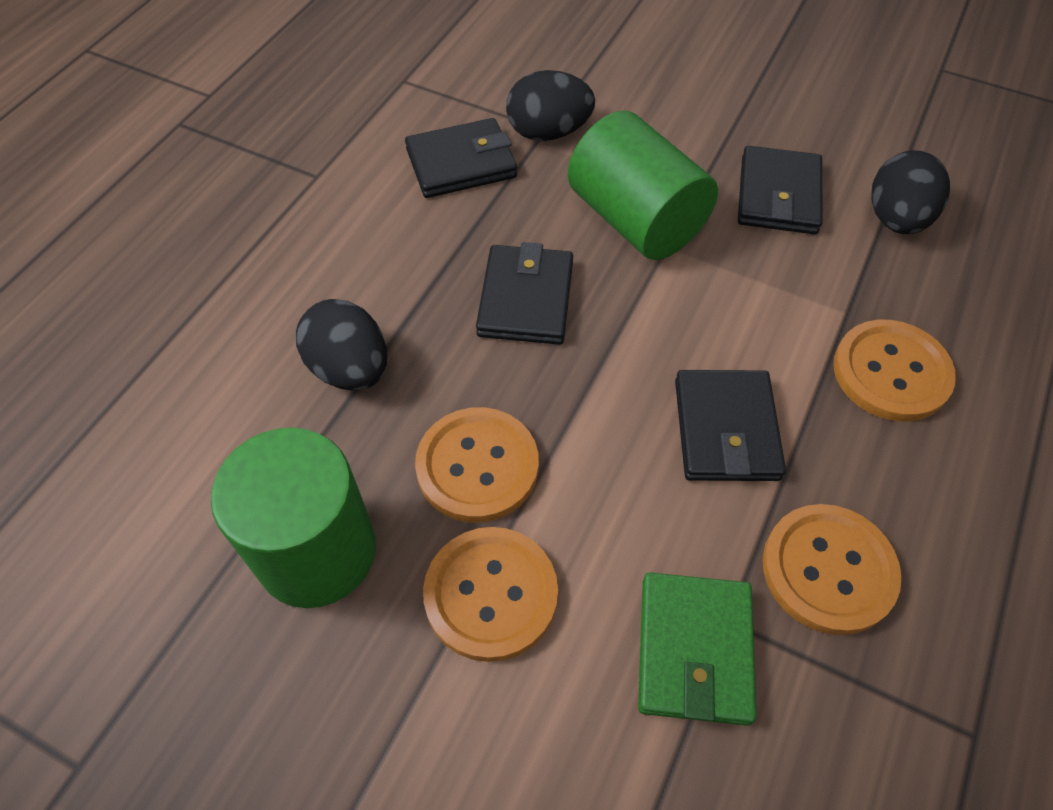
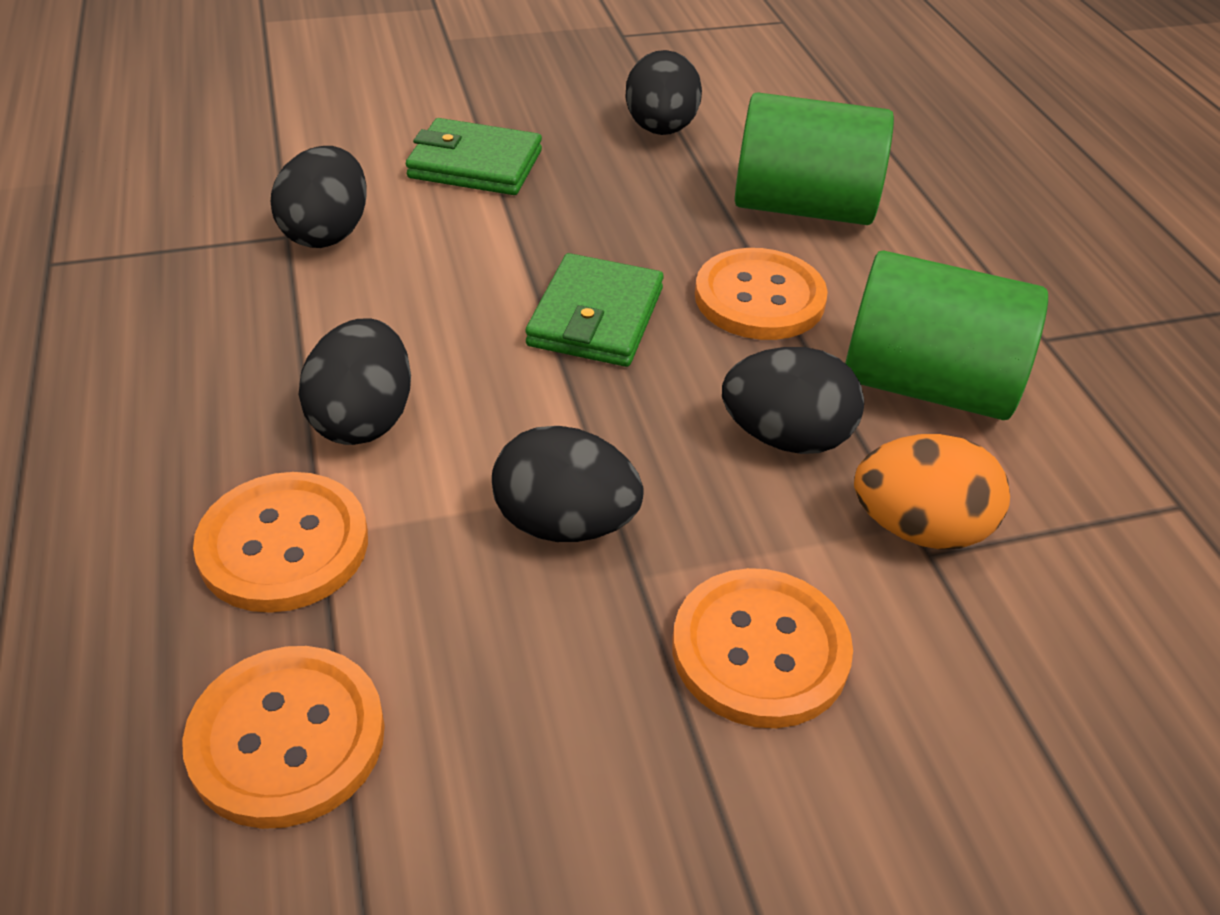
black egg: 3 -> 5
black wallet: 4 -> 0
green wallet: 1 -> 2
orange egg: 0 -> 1

